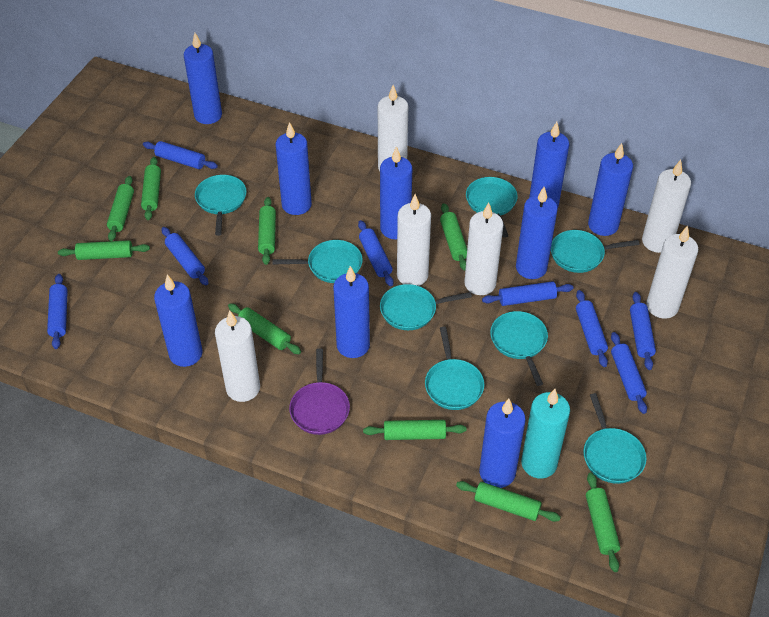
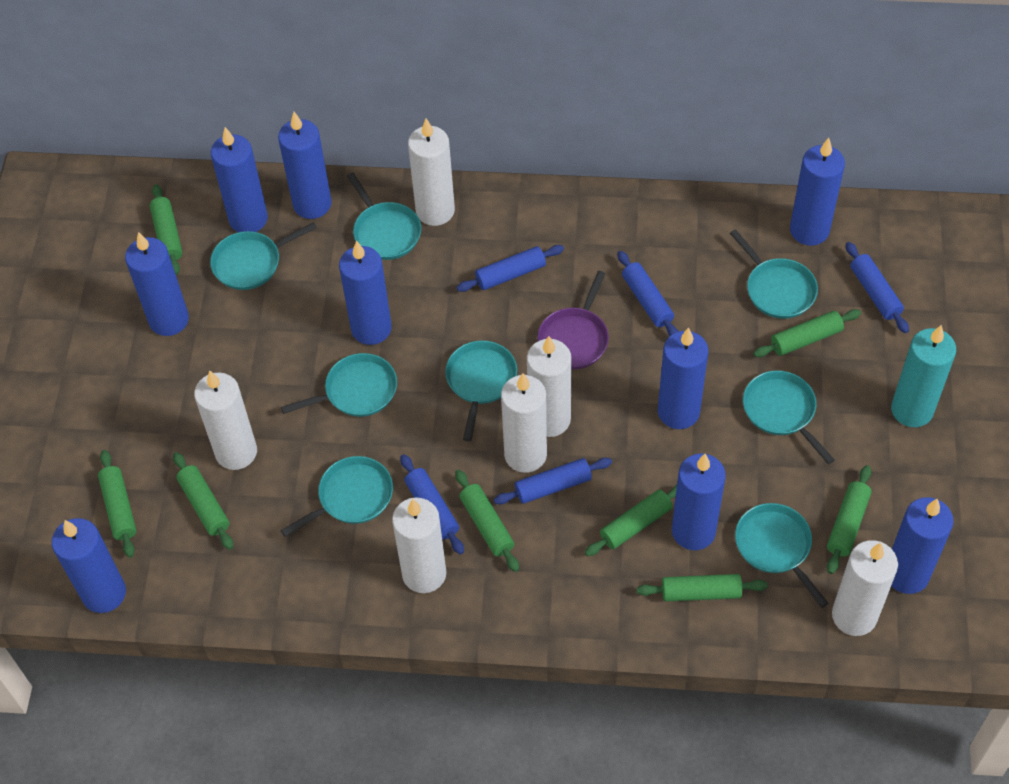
blue rolling pin: 8 -> 5
green rolling pin: 9 -> 8

